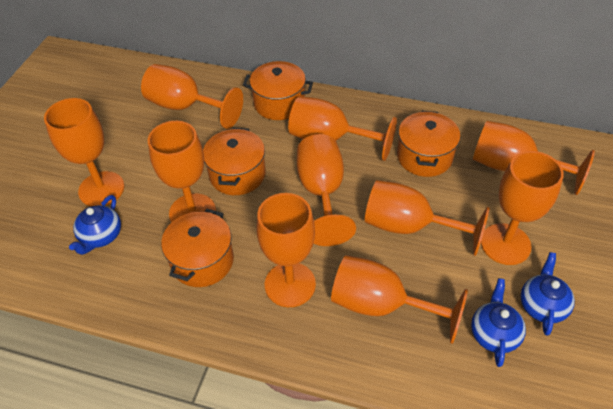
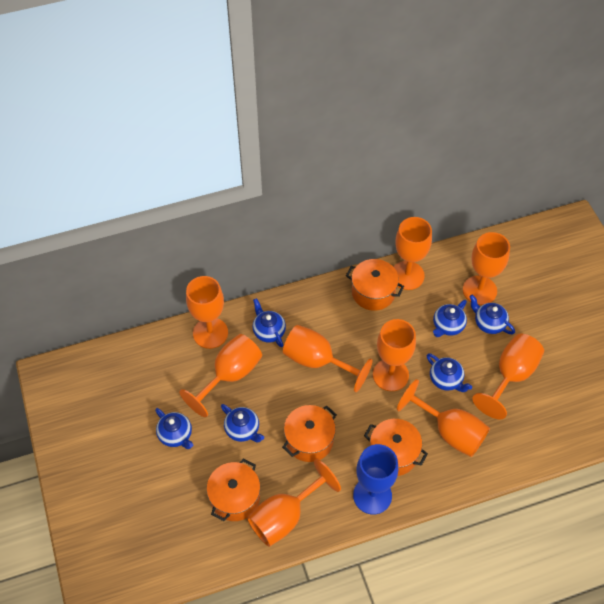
blue goblet: 0 -> 1
blue teapot: 3 -> 6
orange goblet: 10 -> 9

